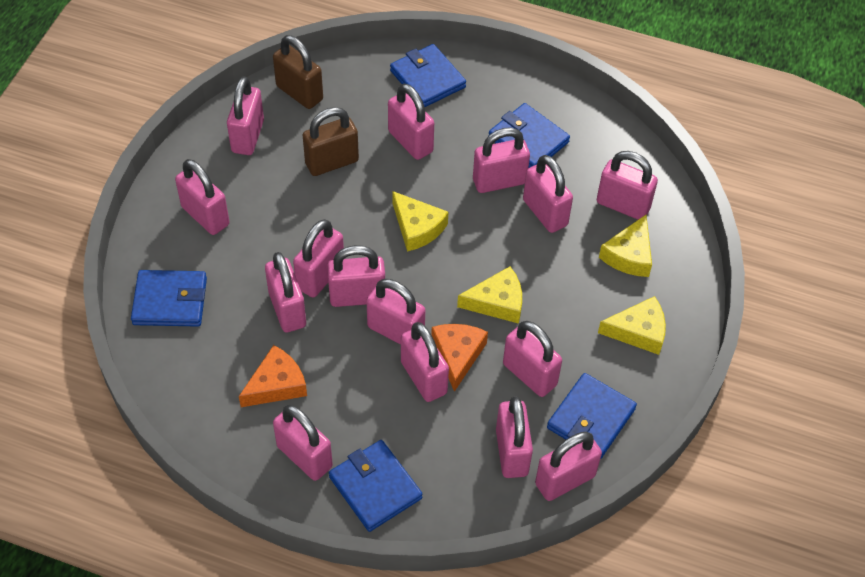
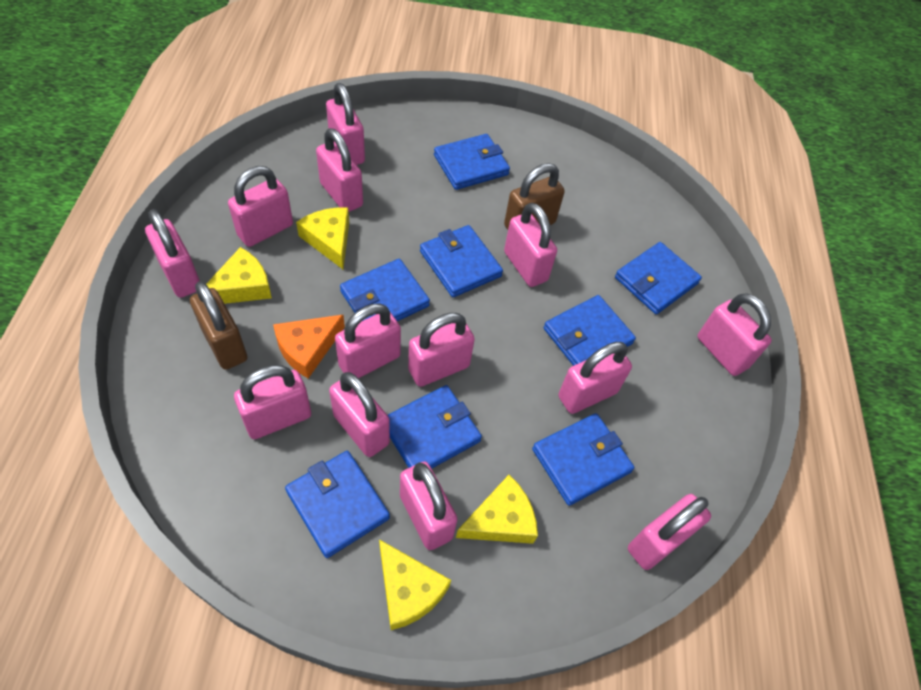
blue wallet: 5 -> 8
orange cheese: 2 -> 1
pink padlock: 15 -> 13

